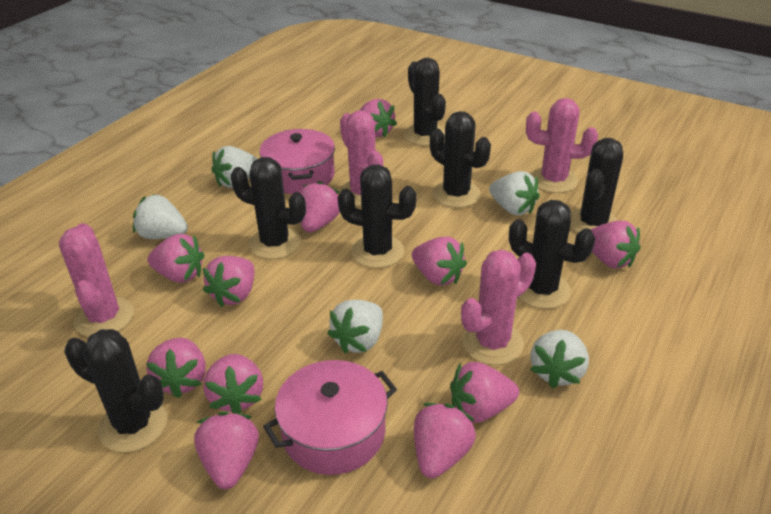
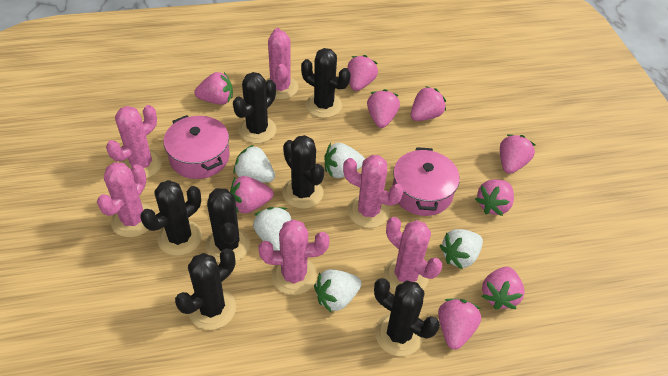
pink cactus: 4 -> 6
pink strawberry: 11 -> 9

